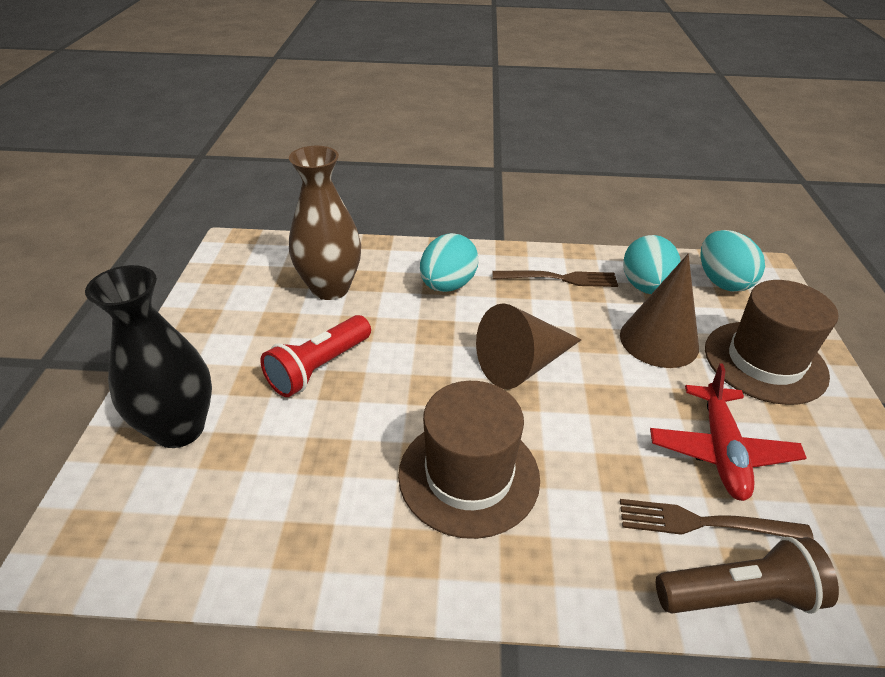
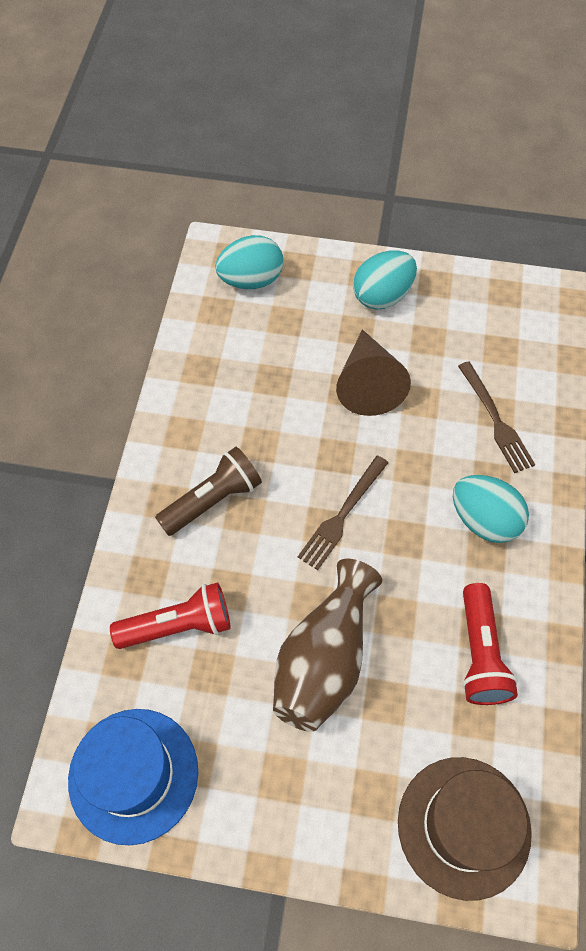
black vase: 1 -> 0
blue hat: 0 -> 1
brown cone: 2 -> 1
brown hat: 2 -> 1
red flashlight: 1 -> 2
red plane: 1 -> 0

